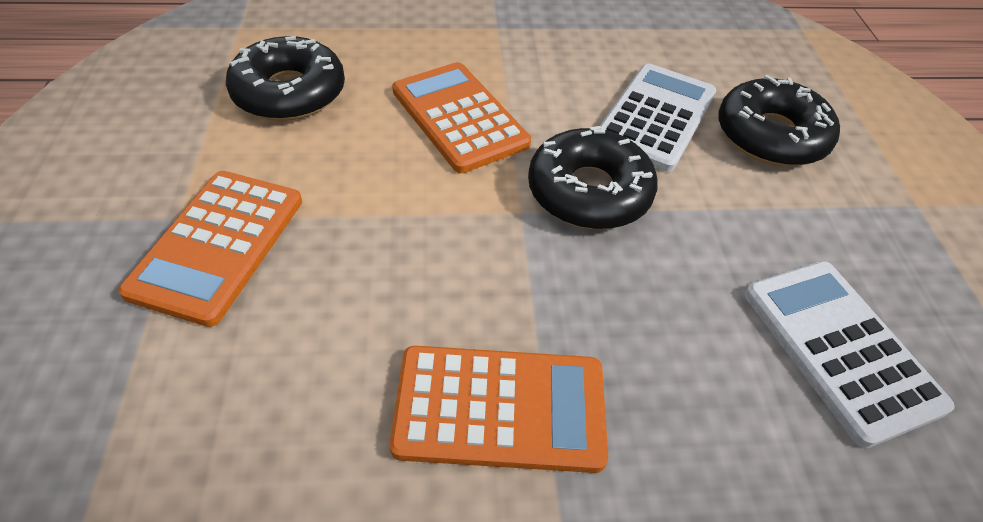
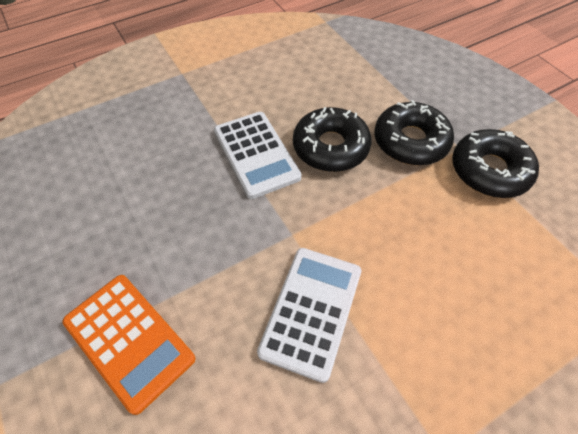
orange calculator: 3 -> 1

